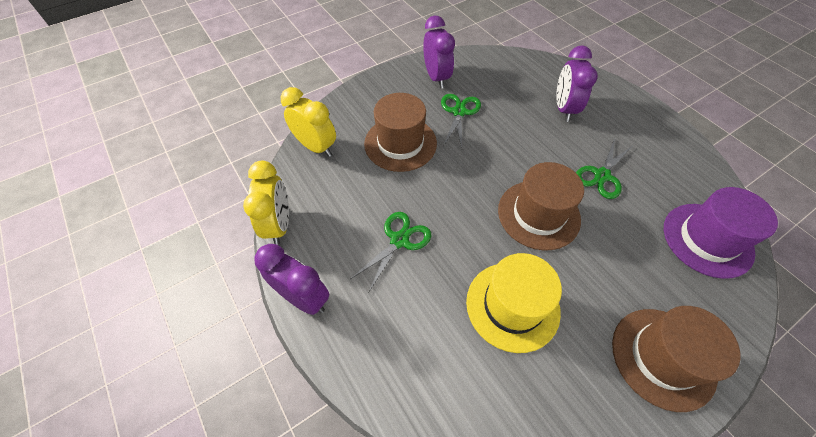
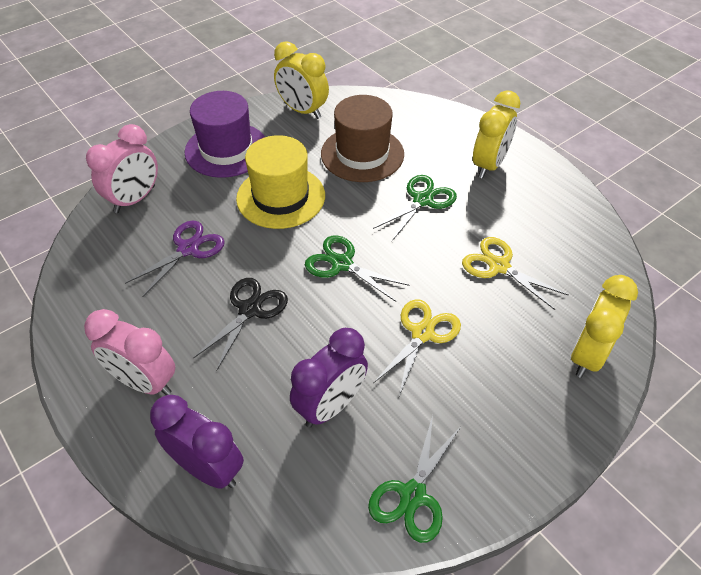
black scissors: 0 -> 1
brown hat: 3 -> 1
pink clock: 0 -> 2
purple clock: 3 -> 2
purple scissors: 0 -> 1
yellow clock: 2 -> 3
yellow scissors: 0 -> 2

